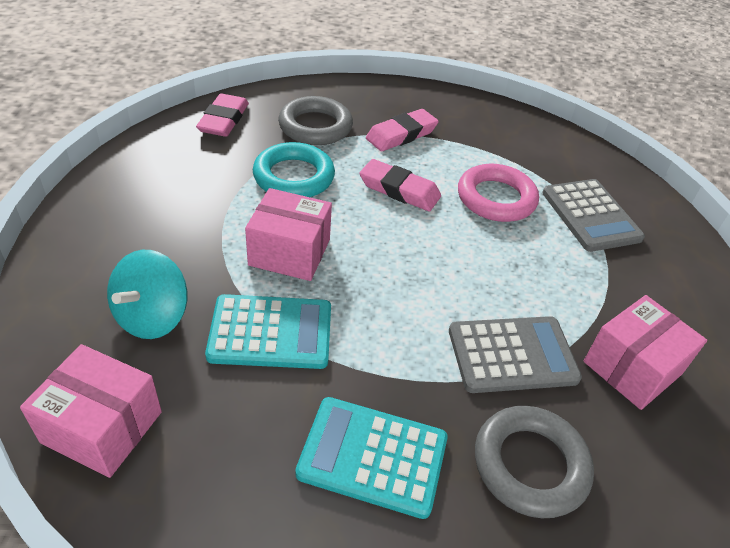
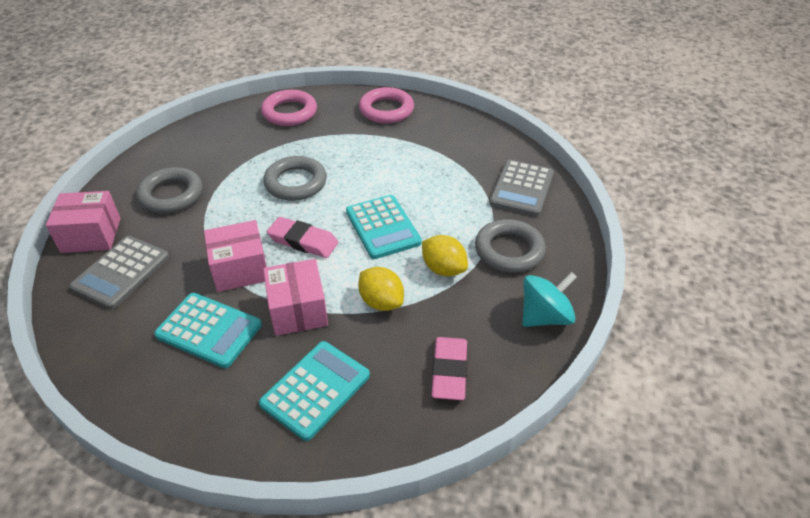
grey ring: 2 -> 3
pink eraser: 3 -> 2
pink ring: 1 -> 2
turquoise calculator: 2 -> 3
turquoise ring: 1 -> 0
yellow lemon: 0 -> 2

